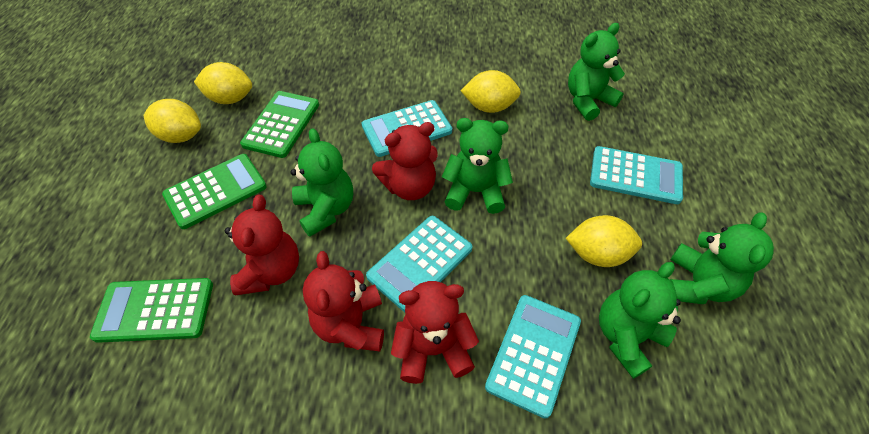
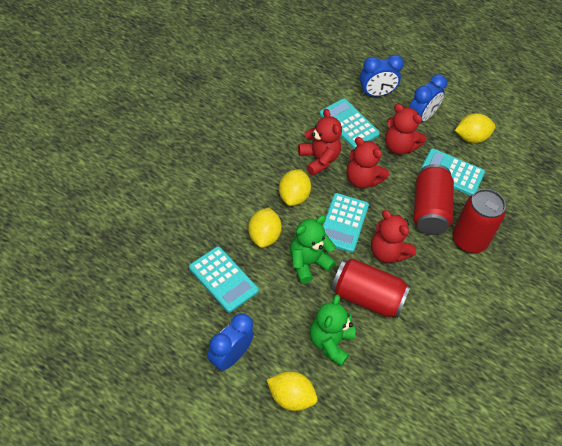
blue clock: 0 -> 3
green calculator: 3 -> 0
green teddy bear: 5 -> 2
red can: 0 -> 3

